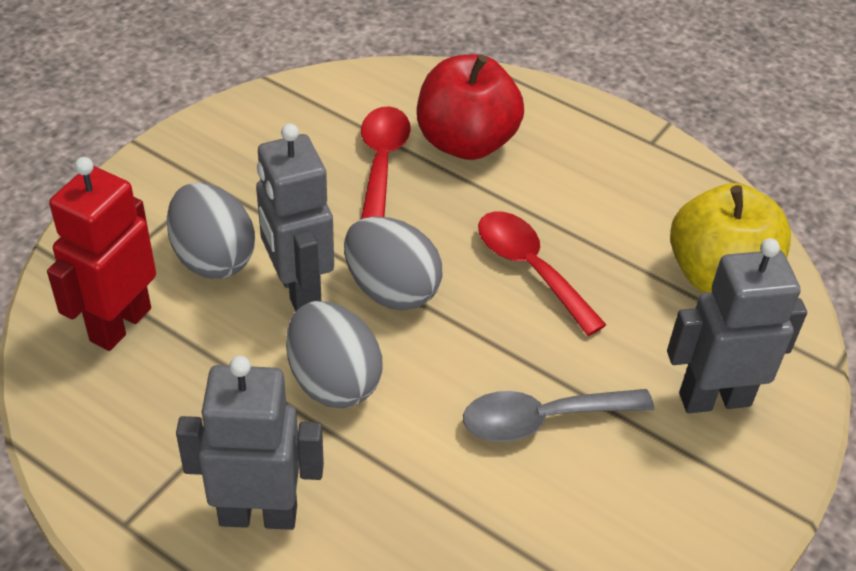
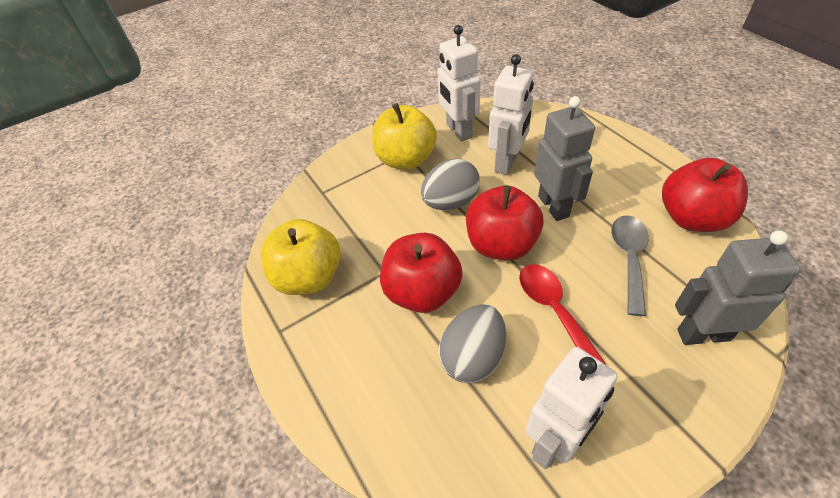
grey egg: 3 -> 2
grey robot: 3 -> 2
red apple: 1 -> 3
red robot: 1 -> 0
red spoon: 2 -> 1
white robot: 0 -> 3
yellow apple: 1 -> 2

